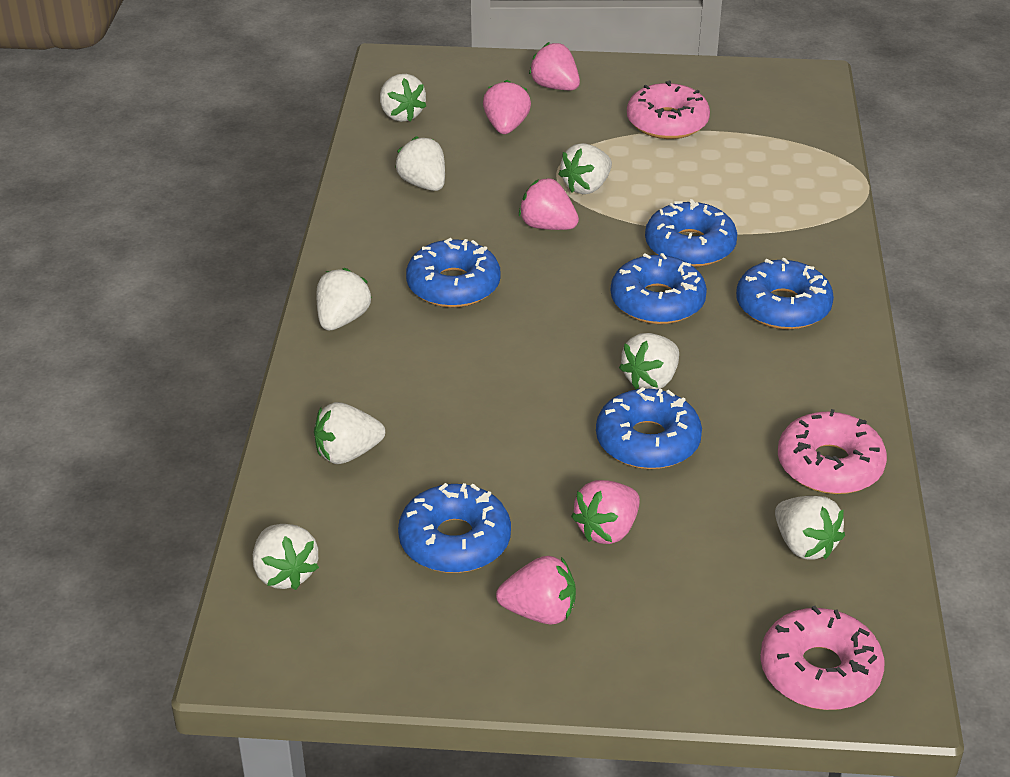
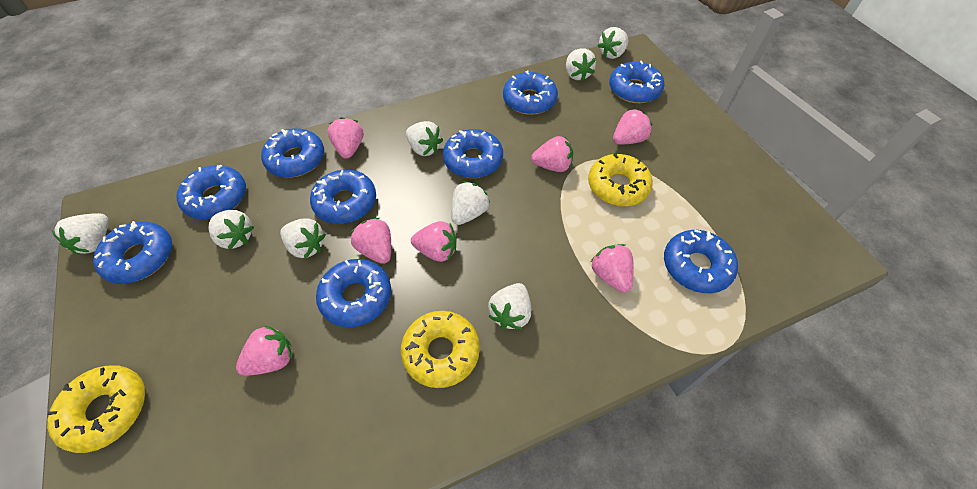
blue donut: 6 -> 9
pink donut: 3 -> 0
pink strawberry: 5 -> 7
yellow donut: 0 -> 3

